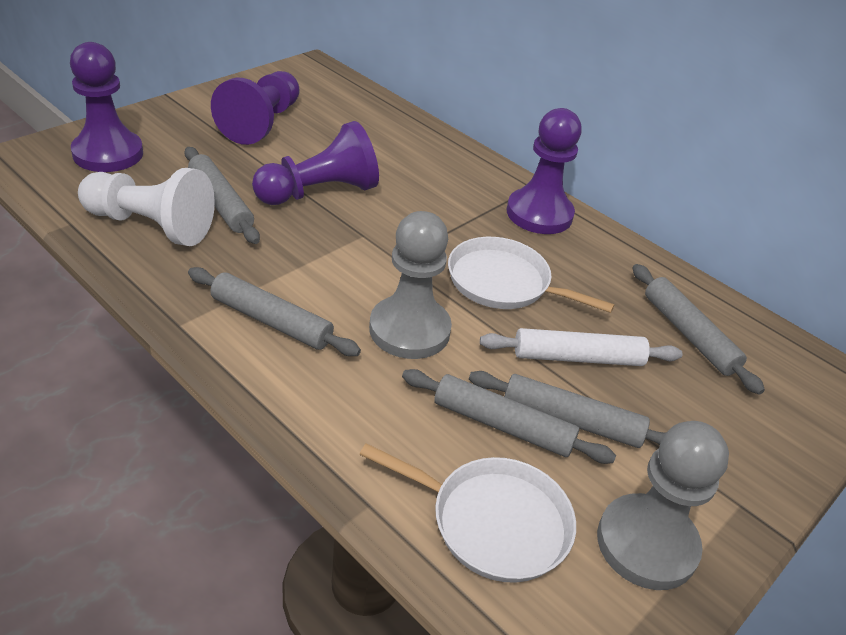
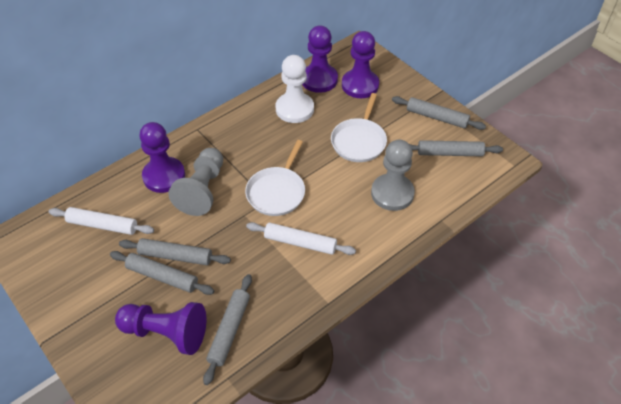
white rolling pin: 1 -> 2

